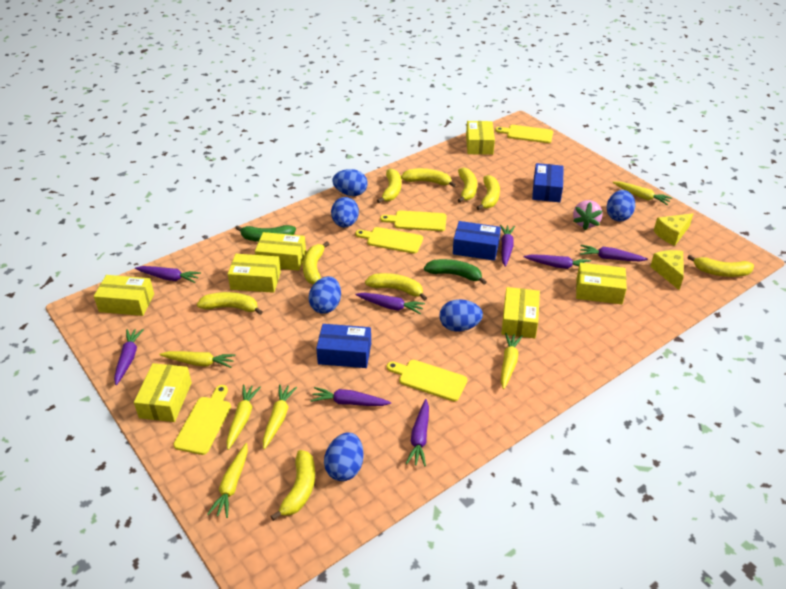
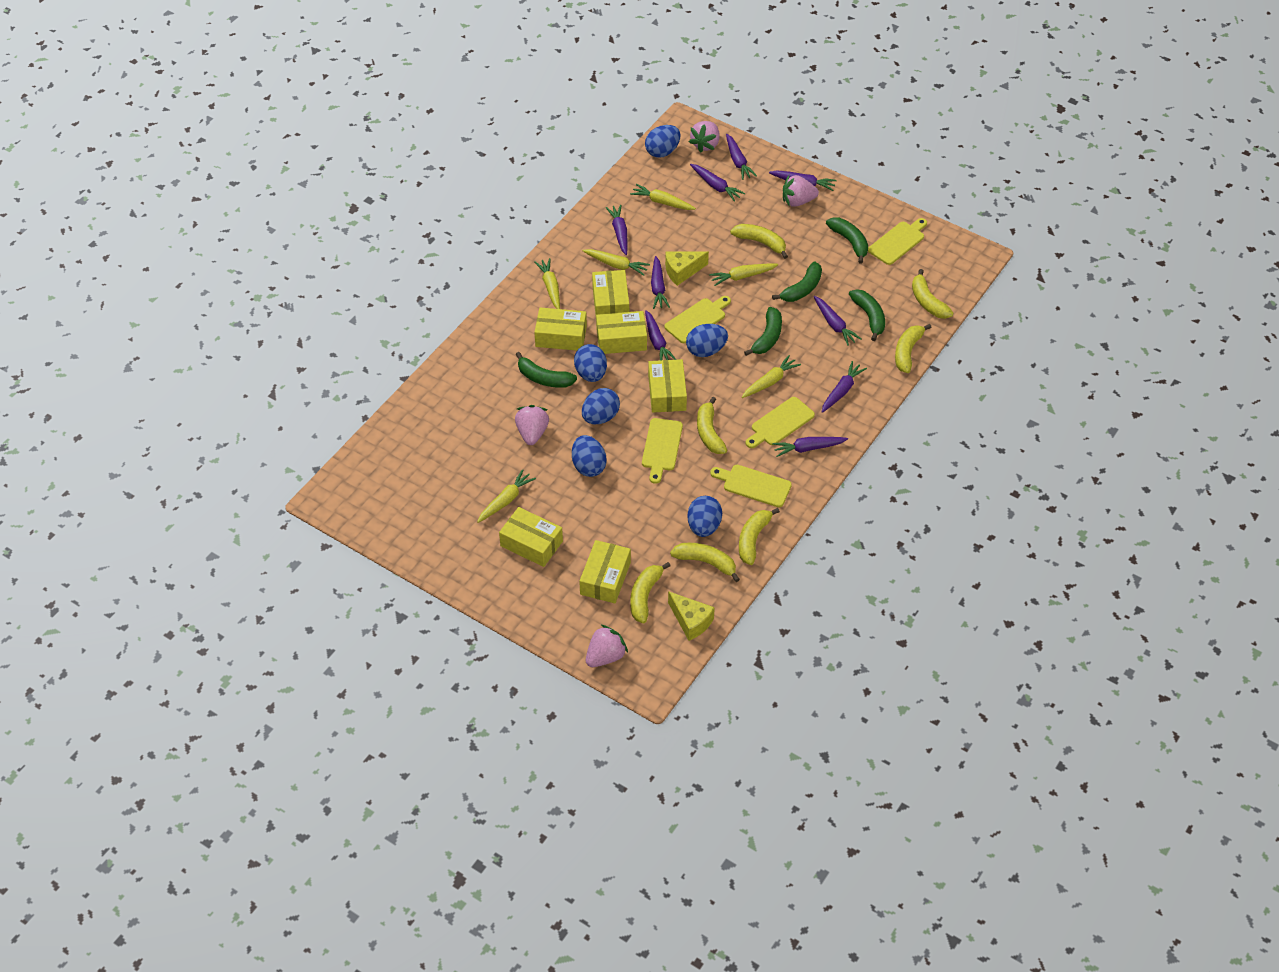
blue box: 3 -> 0
green banana: 2 -> 5
pink strawberry: 1 -> 4
purple carrot: 8 -> 9
yellow banana: 9 -> 7
yellow box: 7 -> 6

